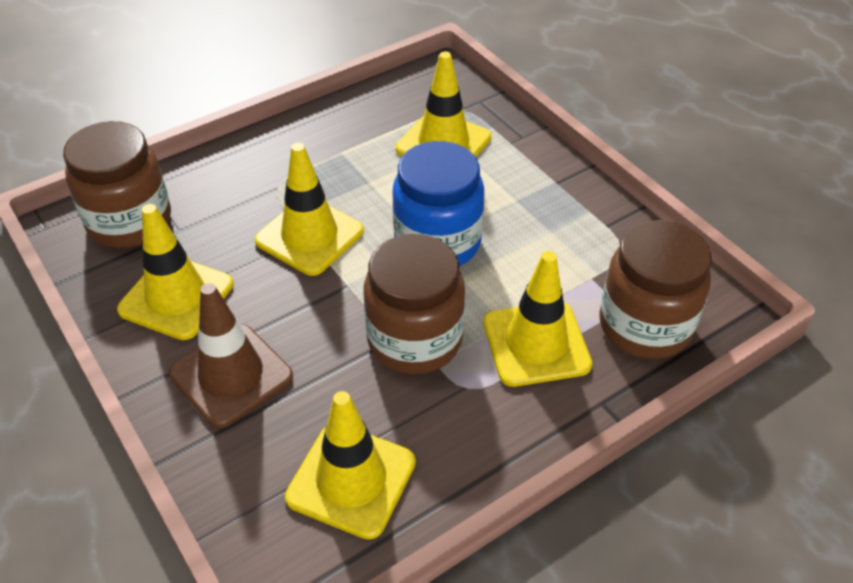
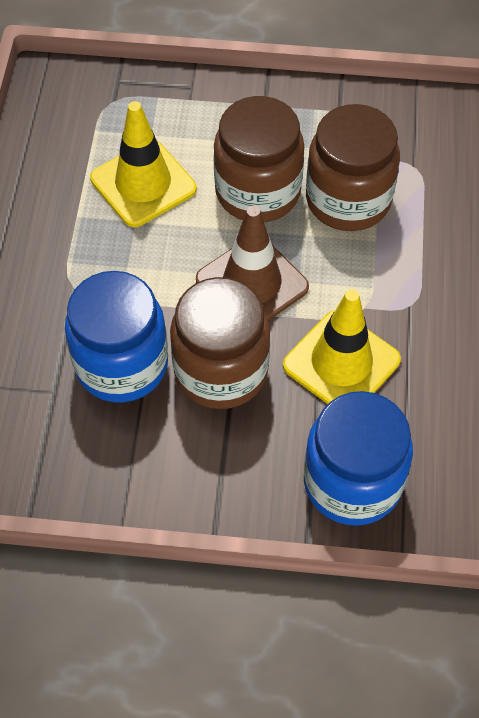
blue jar: 1 -> 2
yellow traffic cone: 5 -> 2

